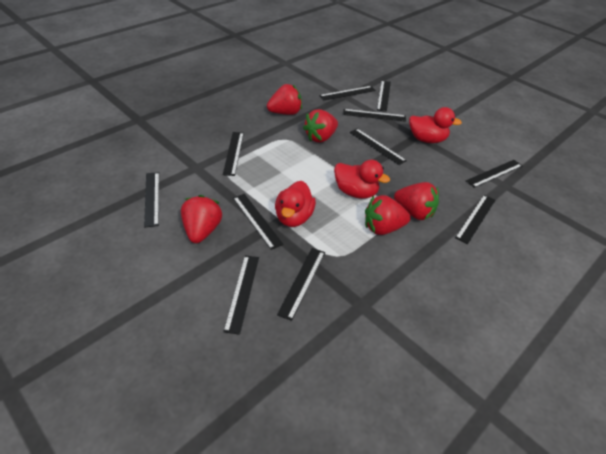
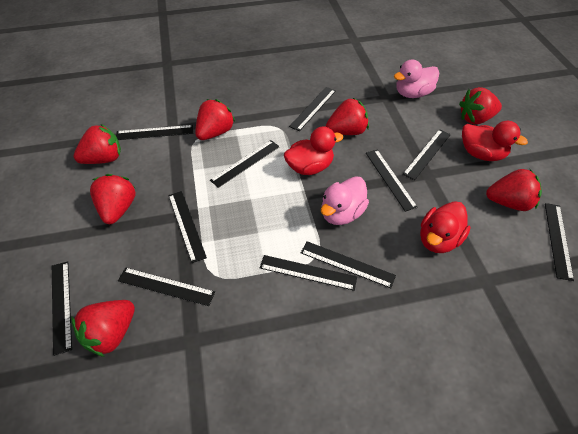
pink duck: 0 -> 2
red strawberry: 5 -> 7

